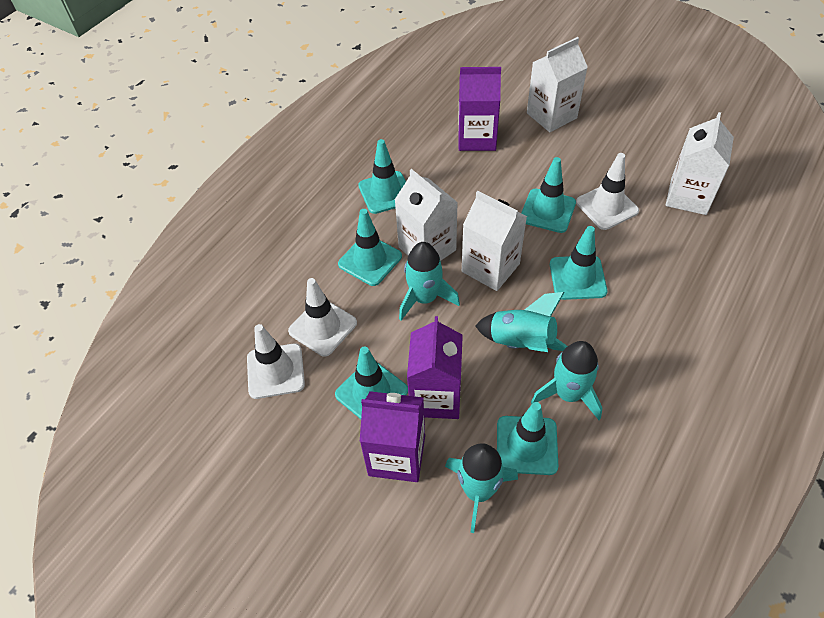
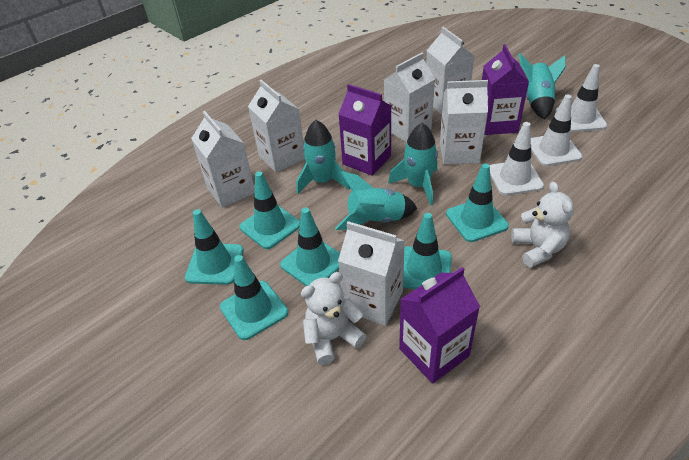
white carton: 4 -> 6
white teddy bear: 0 -> 2

